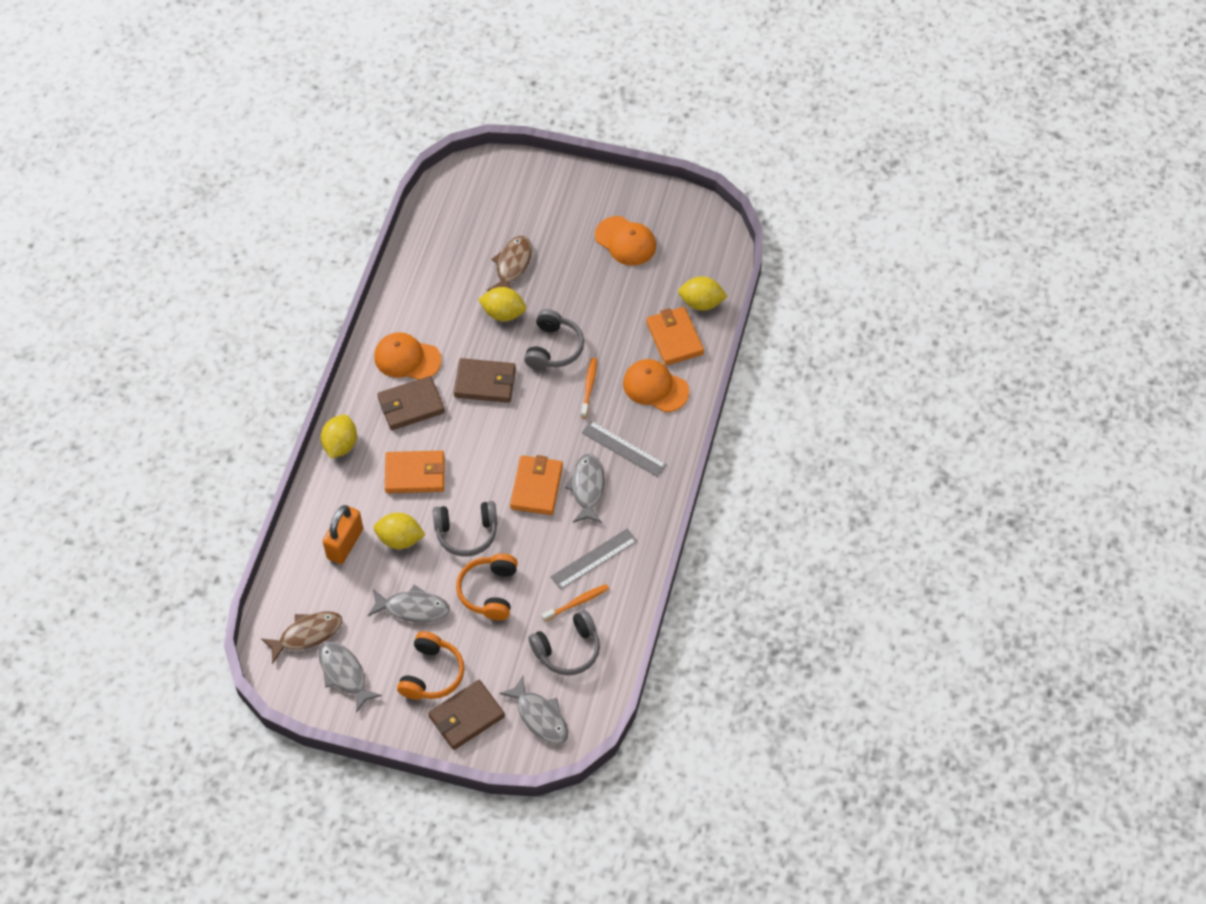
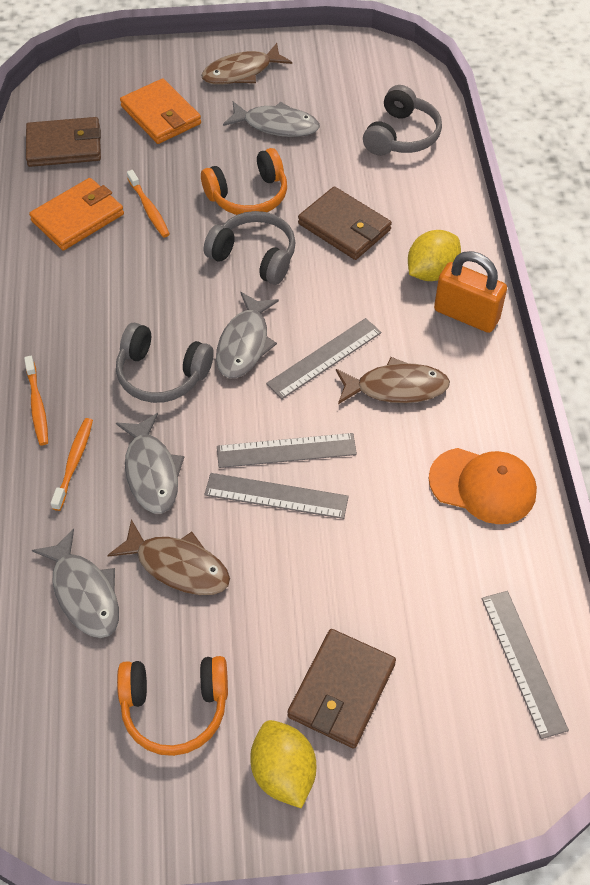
brown fish: 2 -> 3
grey ruler: 2 -> 4
orange cap: 3 -> 1
orange toothbrush: 2 -> 3
orange wallet: 3 -> 2
yellow lemon: 4 -> 2

